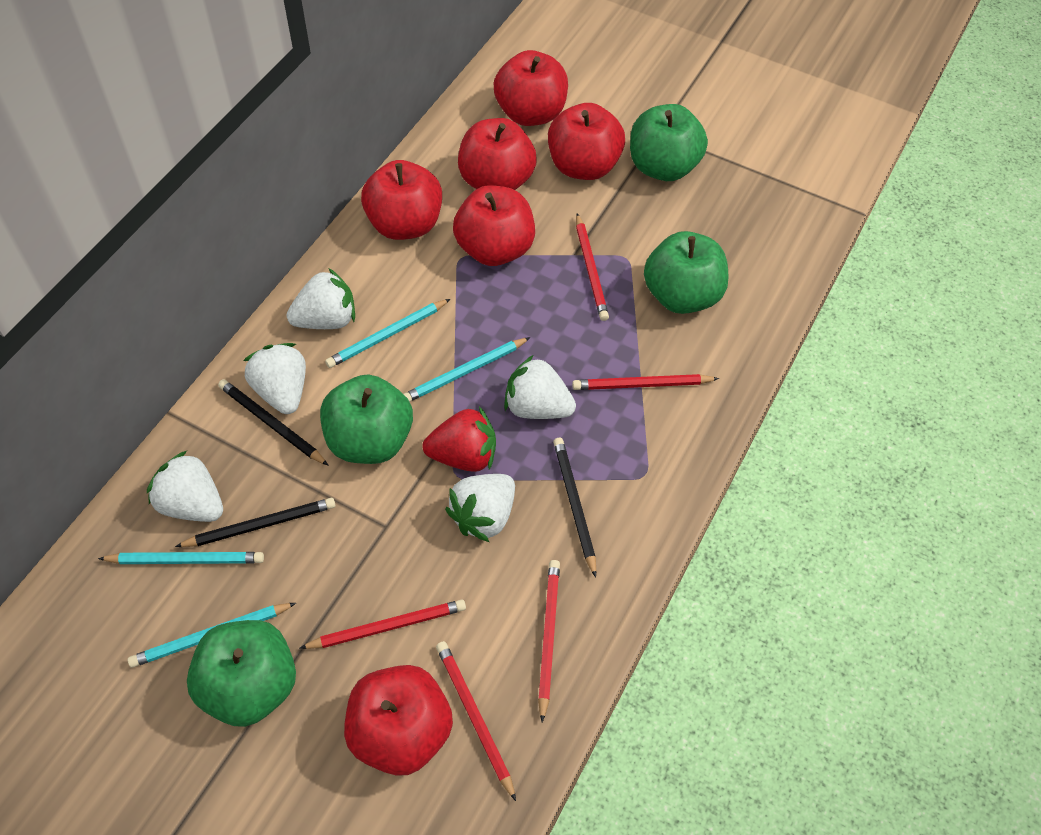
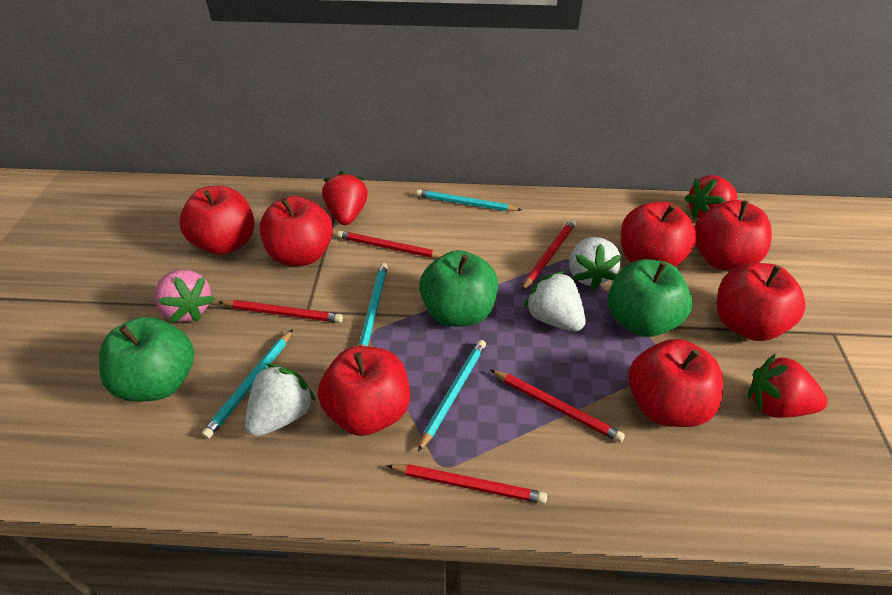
black pencil: 3 -> 0
green apple: 4 -> 3
pink strawberry: 0 -> 1
red apple: 6 -> 7
red strawberry: 1 -> 3
white strawberry: 5 -> 3

